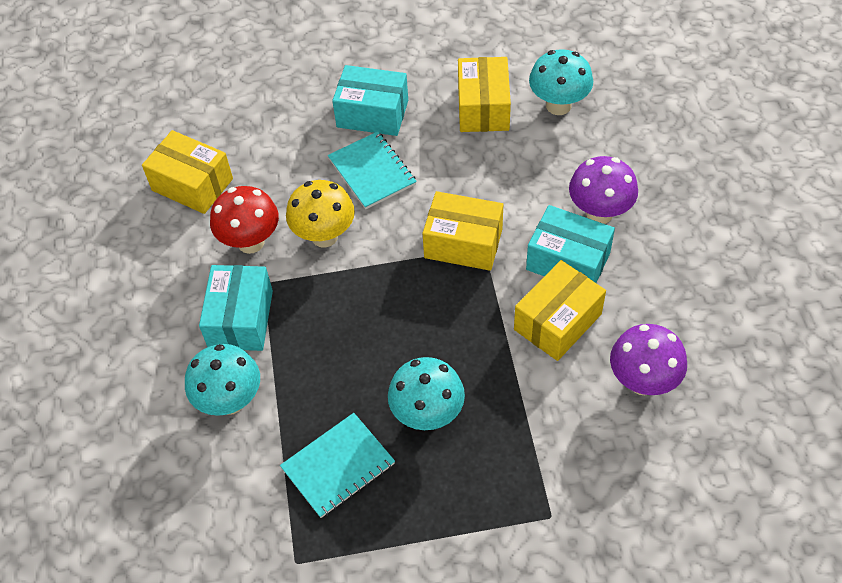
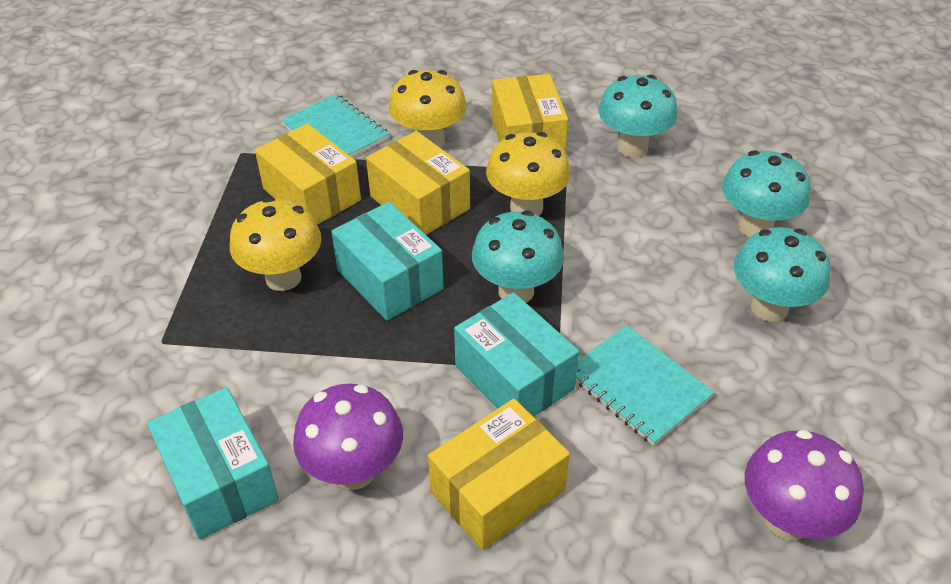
red mushroom: 1 -> 0
turquoise mushroom: 3 -> 4
yellow mushroom: 1 -> 3

